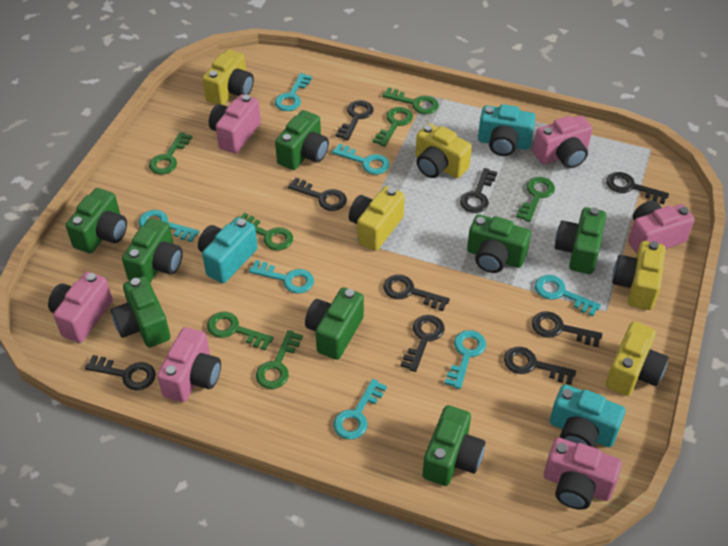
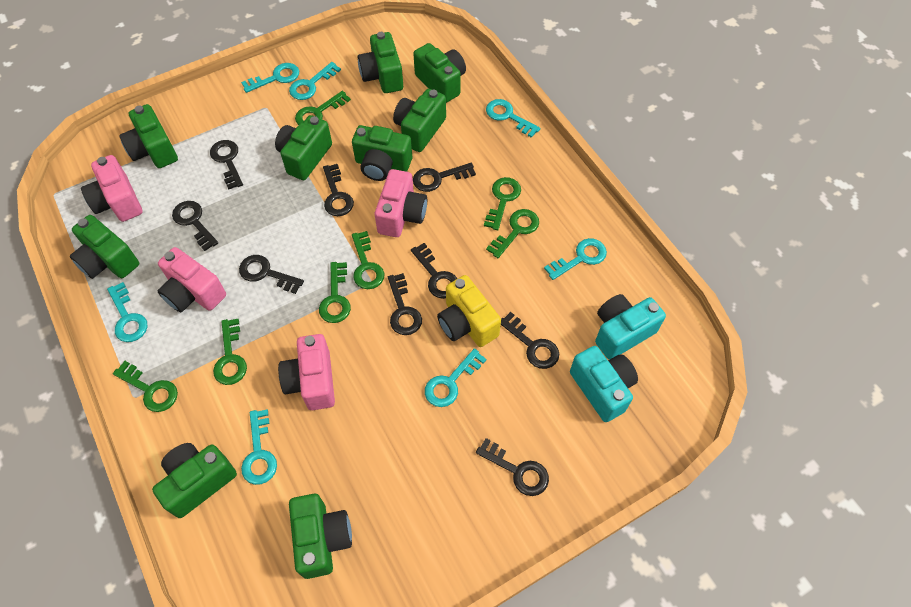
green camera: 8 -> 9
pink camera: 6 -> 4
turquoise camera: 3 -> 2
yellow camera: 5 -> 1

